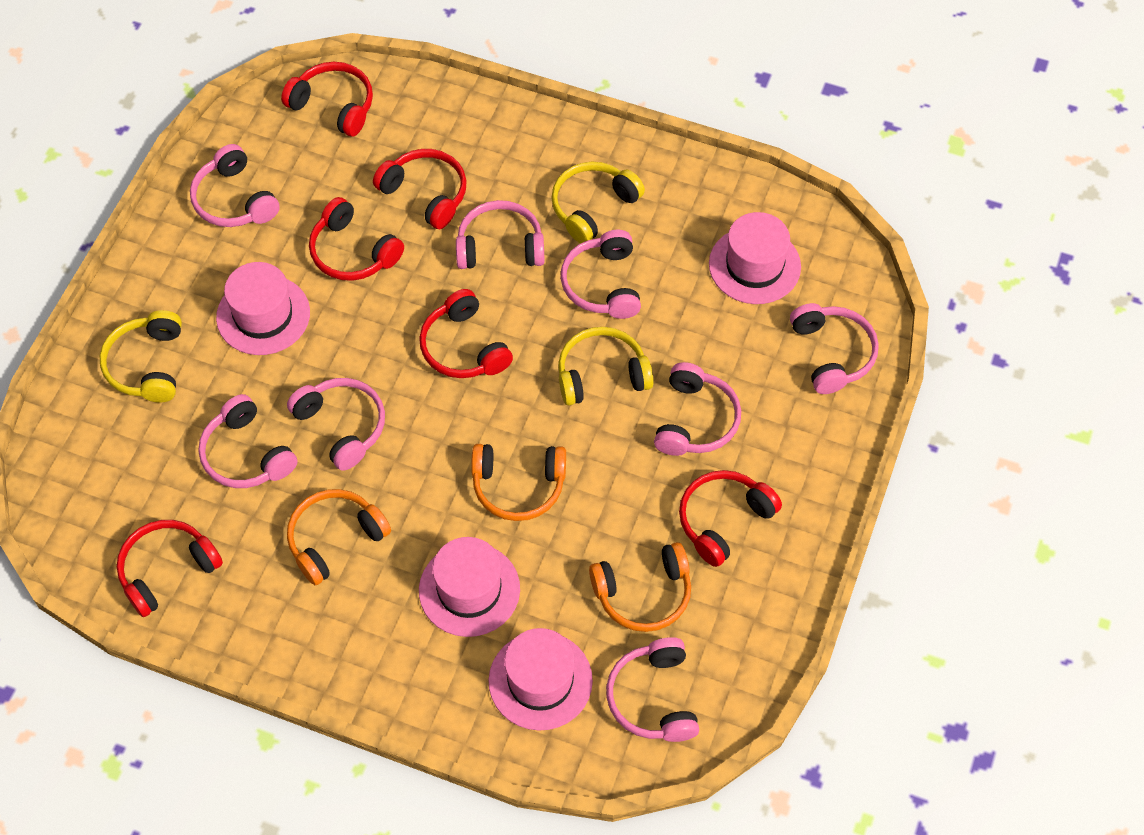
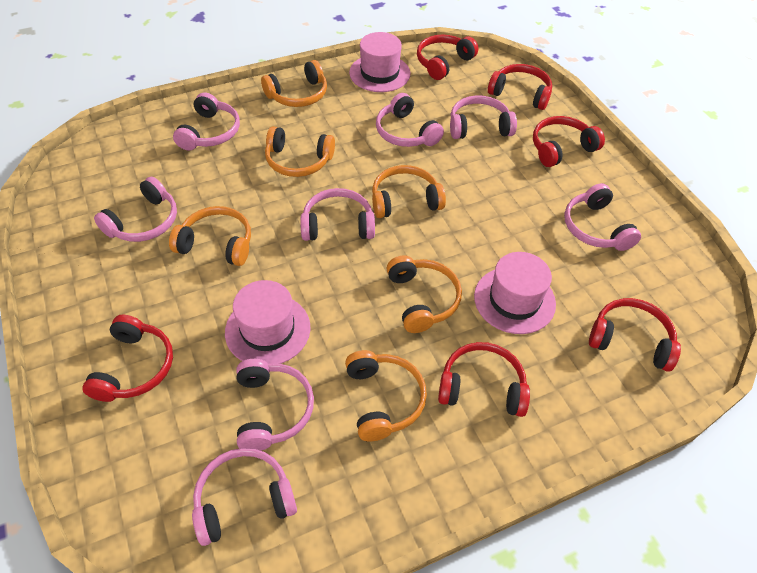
orange headphones: 3 -> 6
pink hat: 4 -> 3
yellow headphones: 3 -> 0

